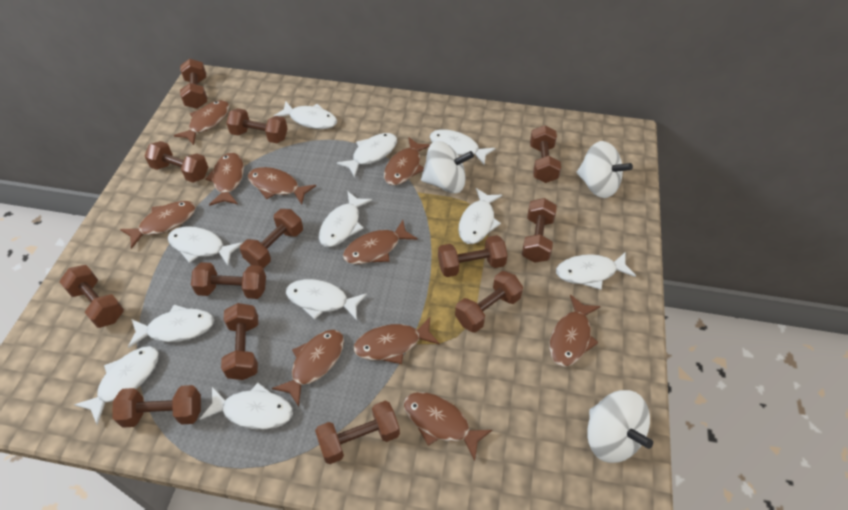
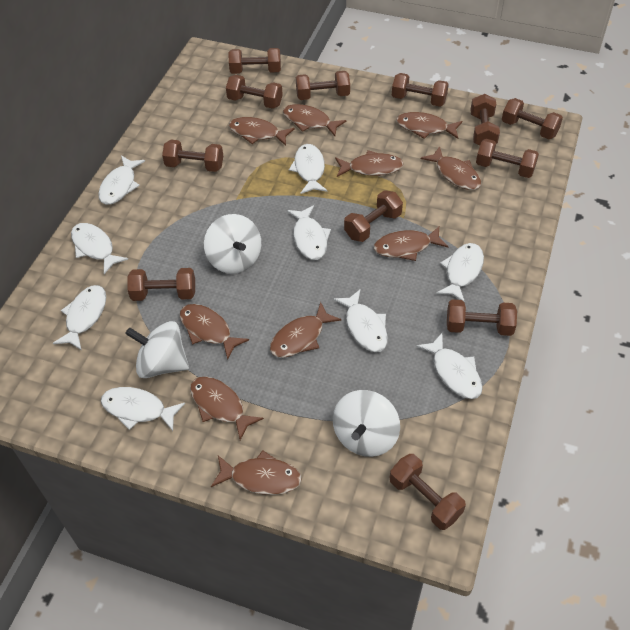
brown dumbbell: 13 -> 12
white fish: 11 -> 9

